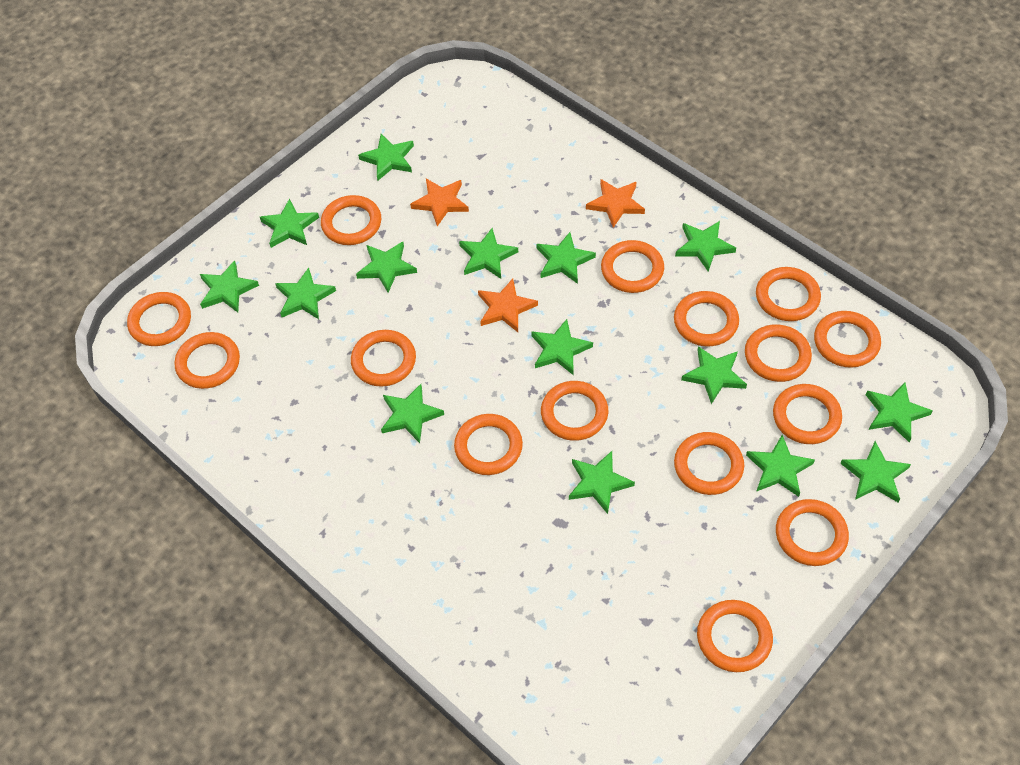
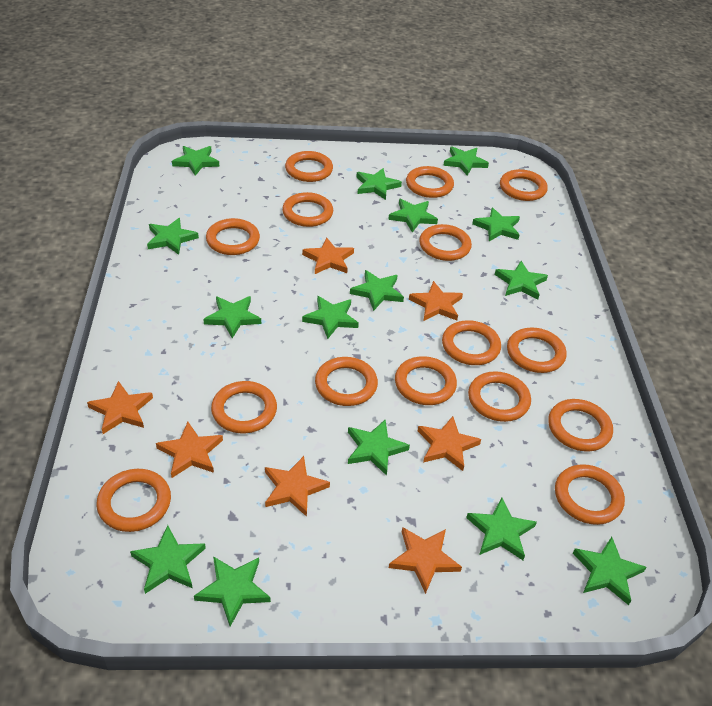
orange star: 3 -> 7

